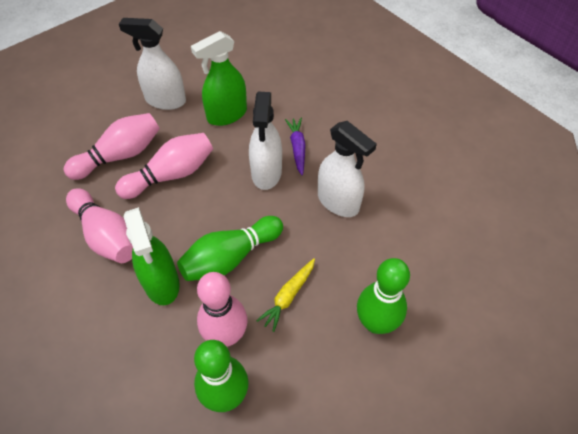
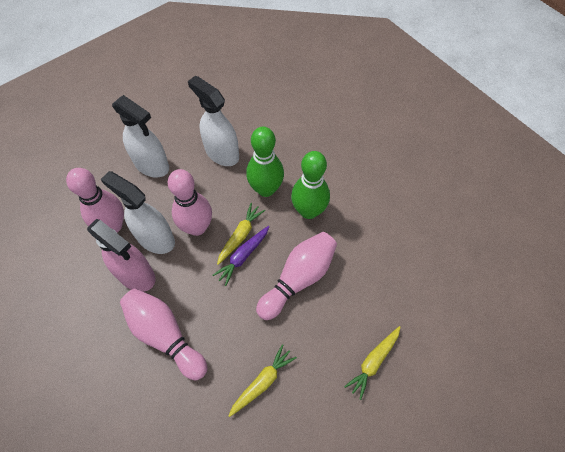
green bowling pin: 3 -> 2
green spray bottle: 2 -> 0
pink spray bottle: 0 -> 1
yellow carrot: 1 -> 3

